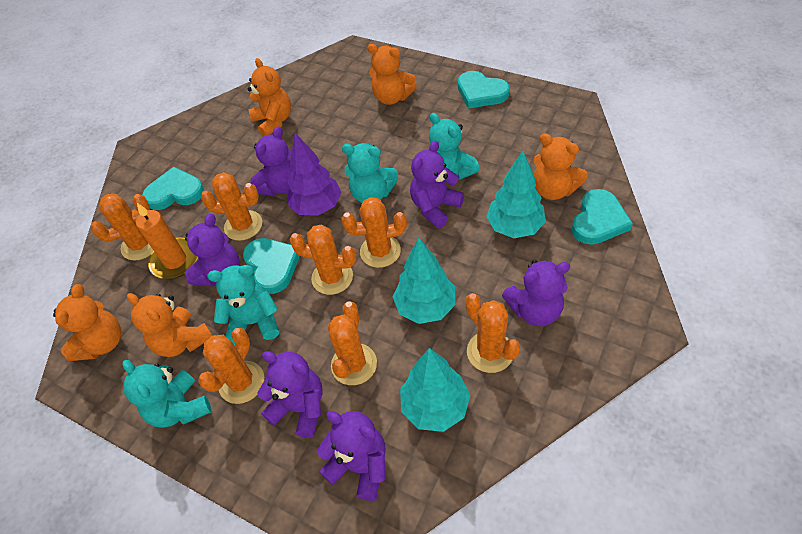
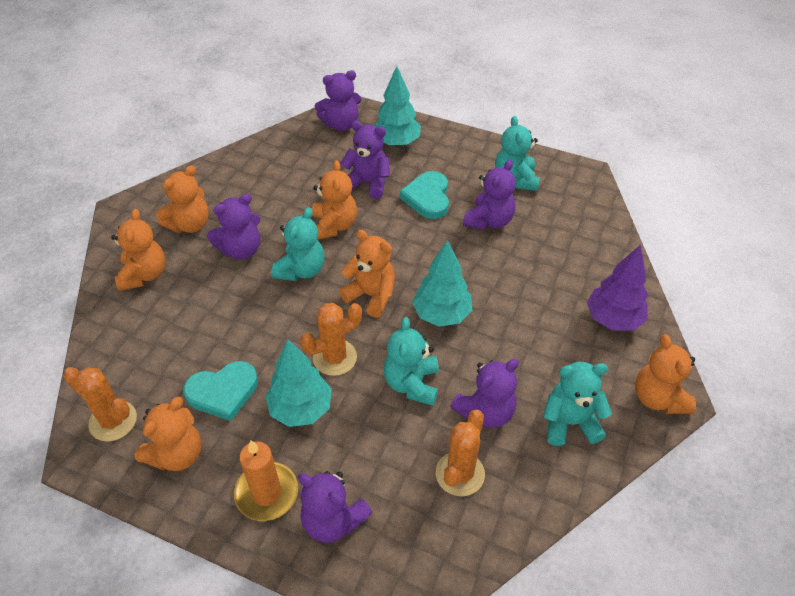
orange cactus: 7 -> 3
orange teddy bear: 5 -> 6
turquoise heart: 4 -> 2

